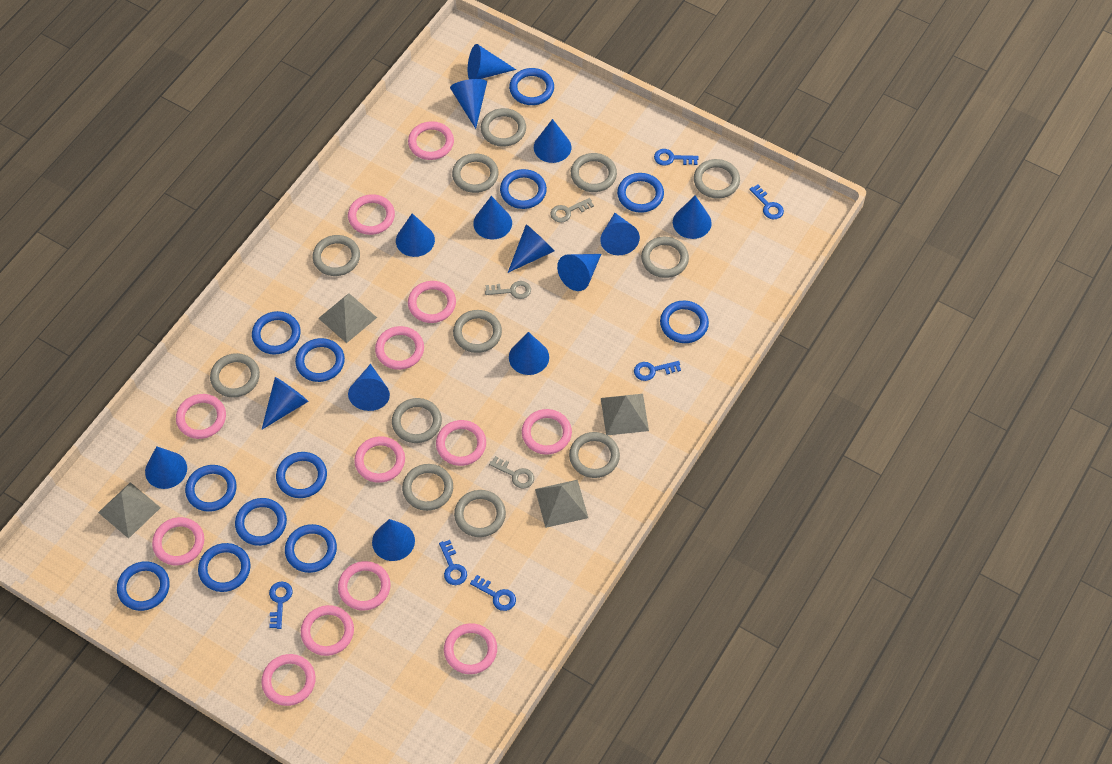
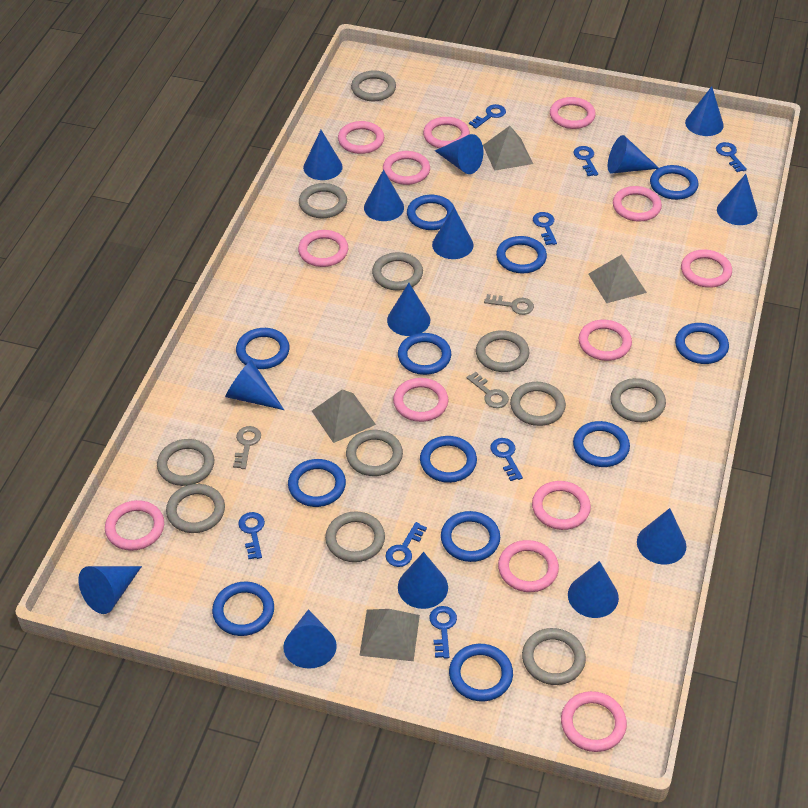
blue key: 6 -> 8
grey ring: 12 -> 11

